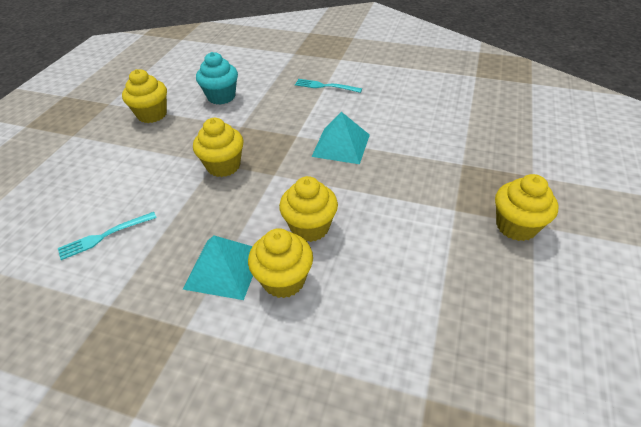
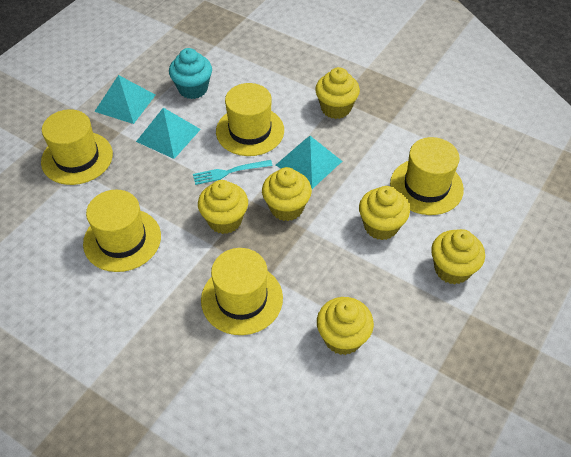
turquoise fork: 2 -> 1
turquoise pyramid: 2 -> 3
yellow cupcake: 5 -> 6
yellow hat: 0 -> 5

